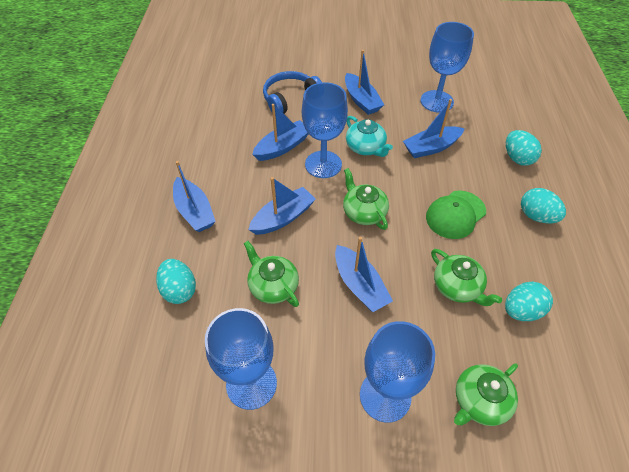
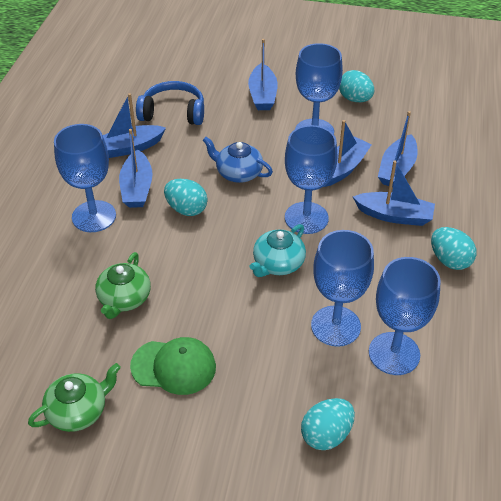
blue goblet: 4 -> 5
blue teapot: 0 -> 1
green teapot: 4 -> 2

